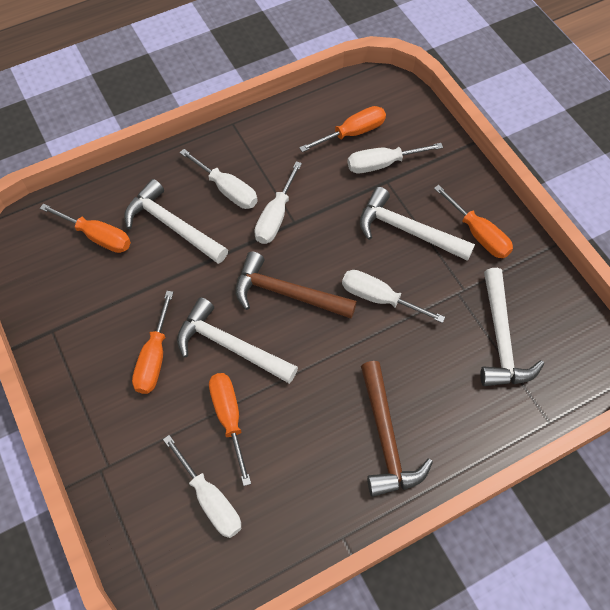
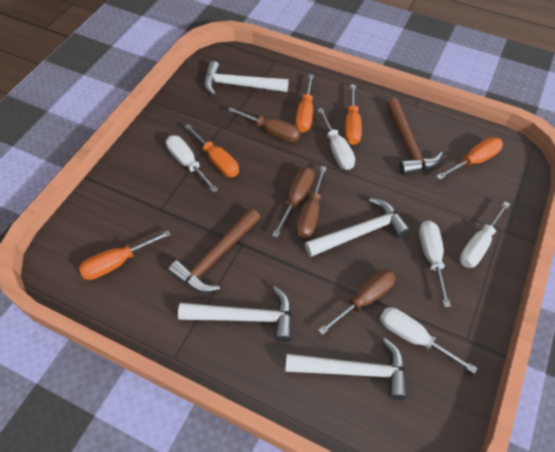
brown screwdriver: 0 -> 4

